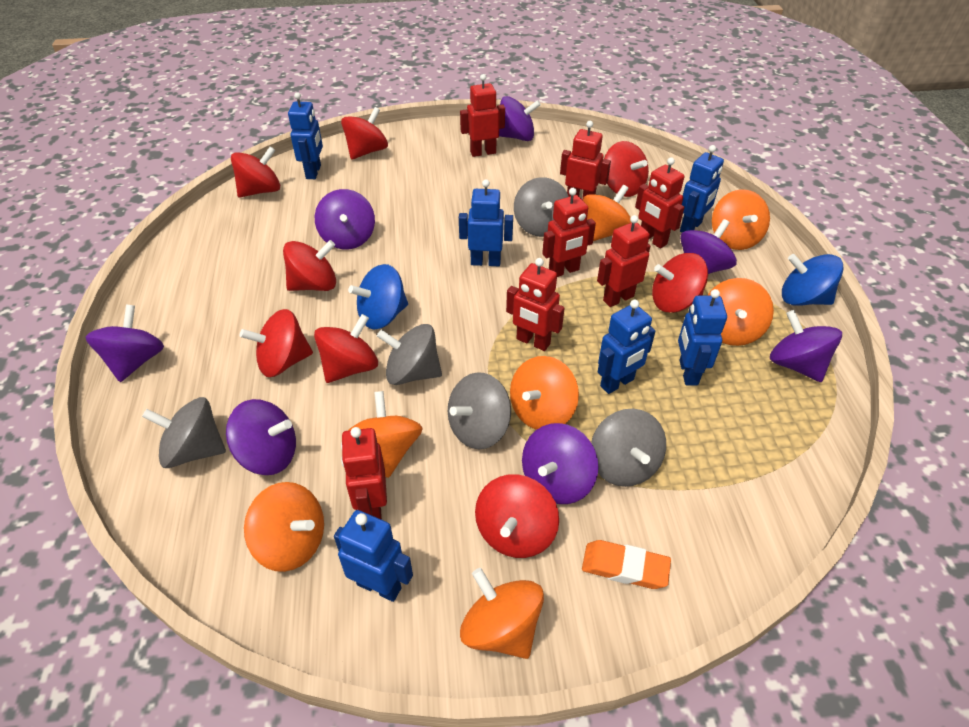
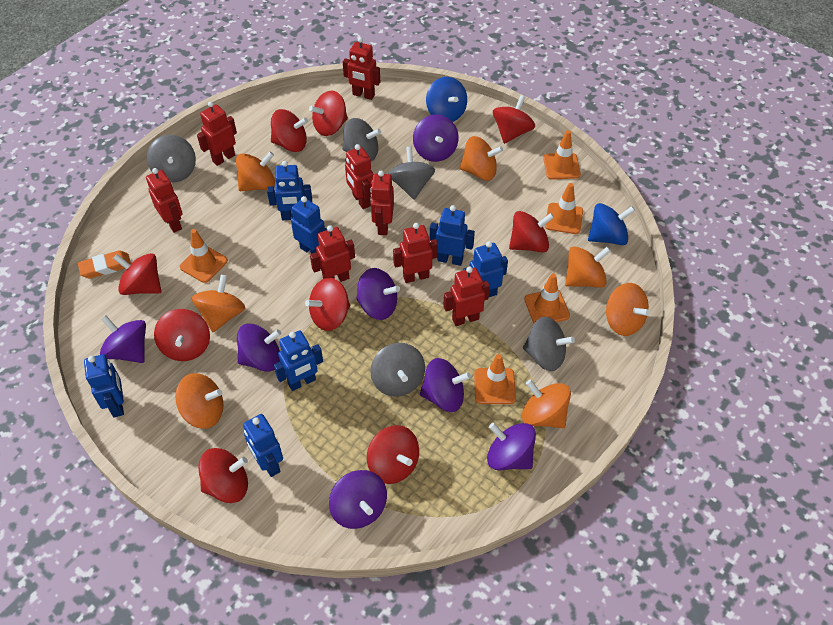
blue robot: 6 -> 7
orange traffic cone: 0 -> 5
red robot: 7 -> 8
red spinning top: 8 -> 9

